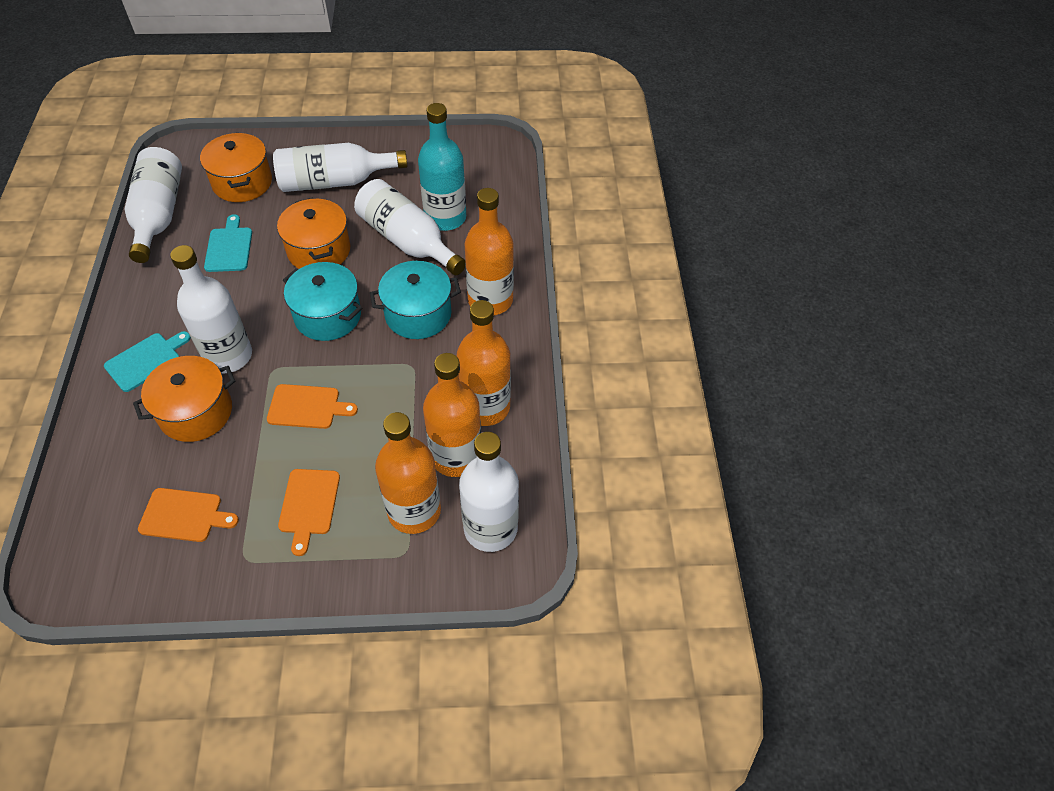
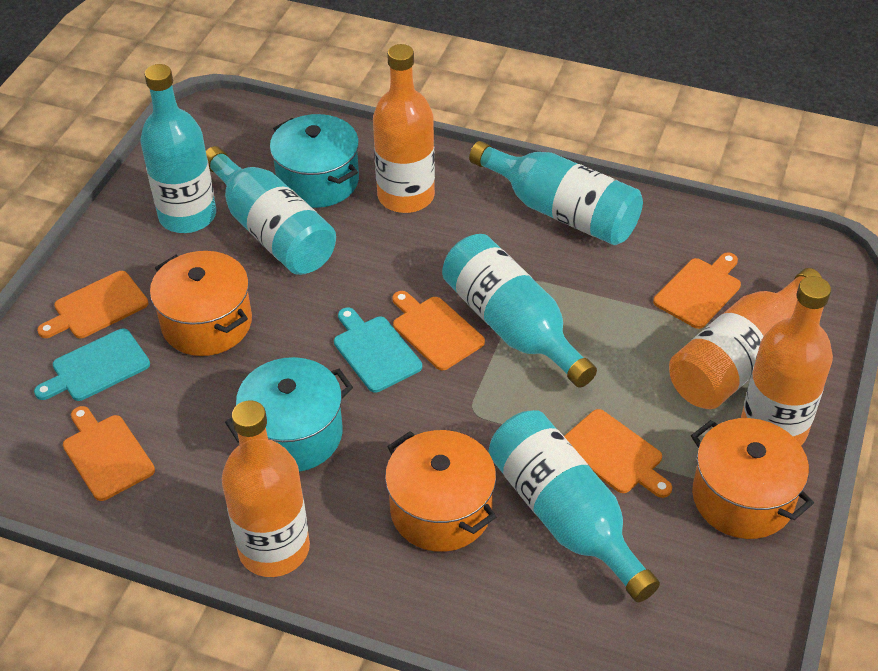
orange cutting board: 3 -> 5
turquoise bottle: 1 -> 5
white bottle: 5 -> 0

